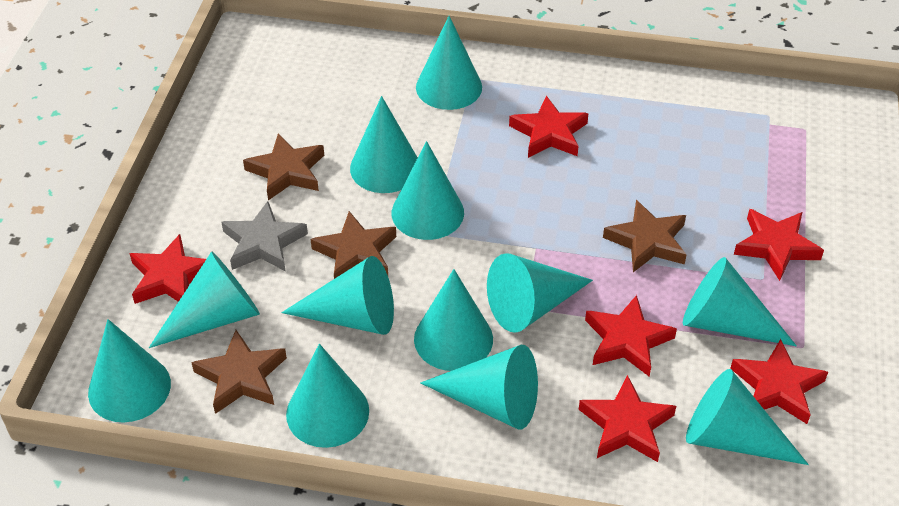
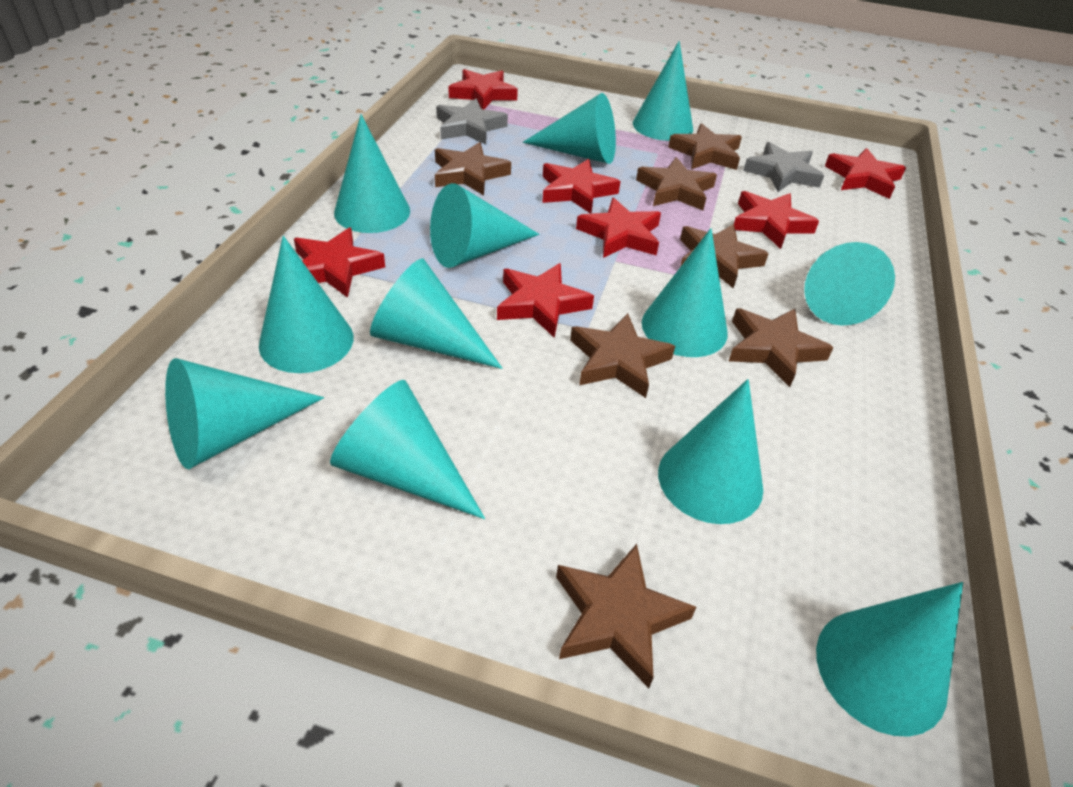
brown star: 4 -> 7
grey star: 1 -> 2
red star: 6 -> 7

